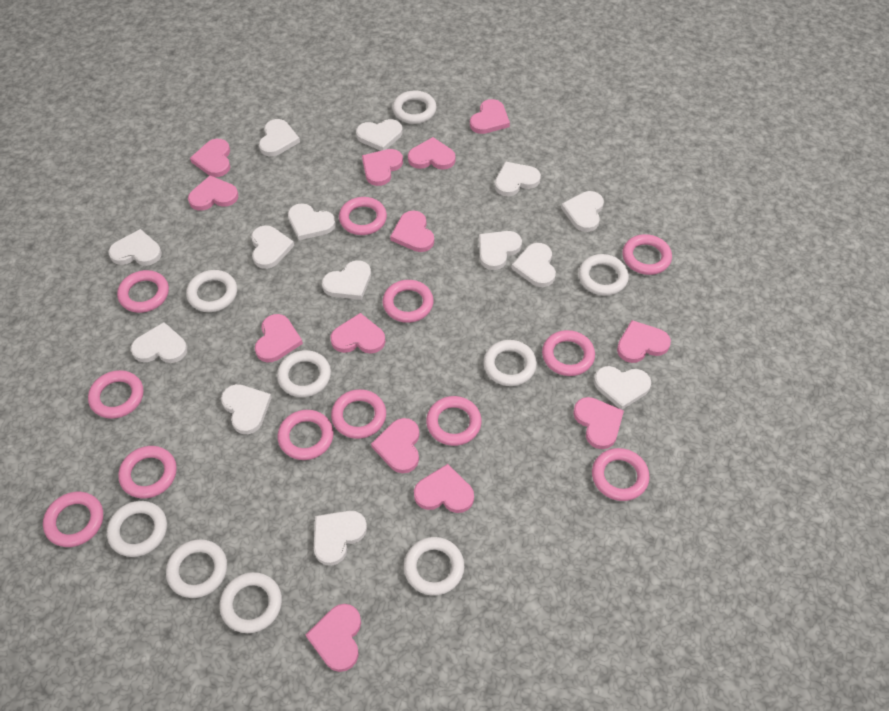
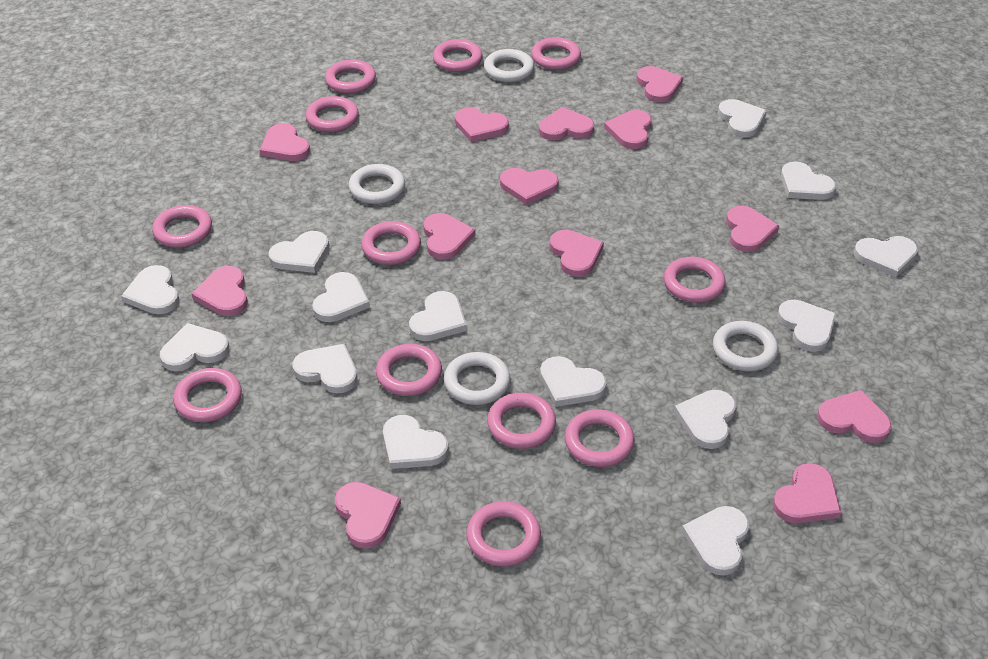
white ring: 9 -> 4

